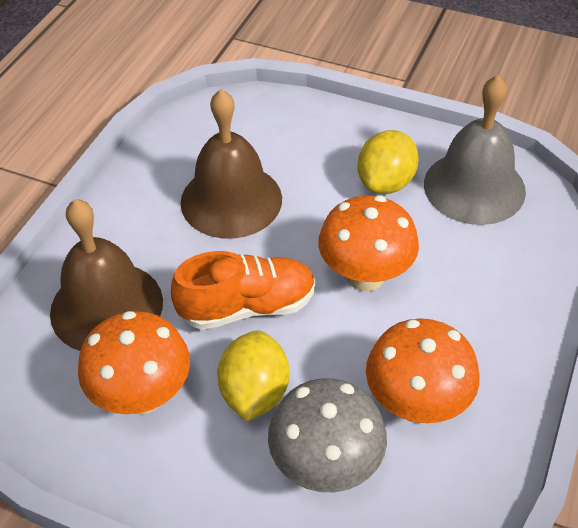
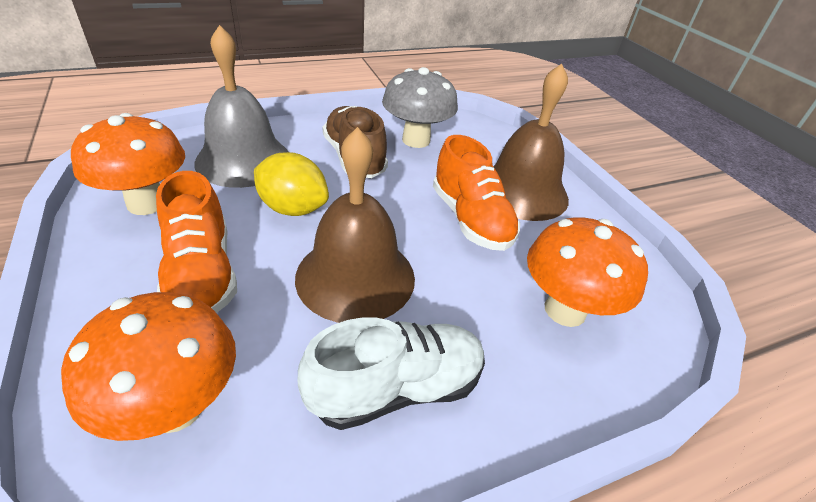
brown shoe: 0 -> 1
orange shoe: 1 -> 2
white shoe: 0 -> 1
yellow lemon: 2 -> 1

